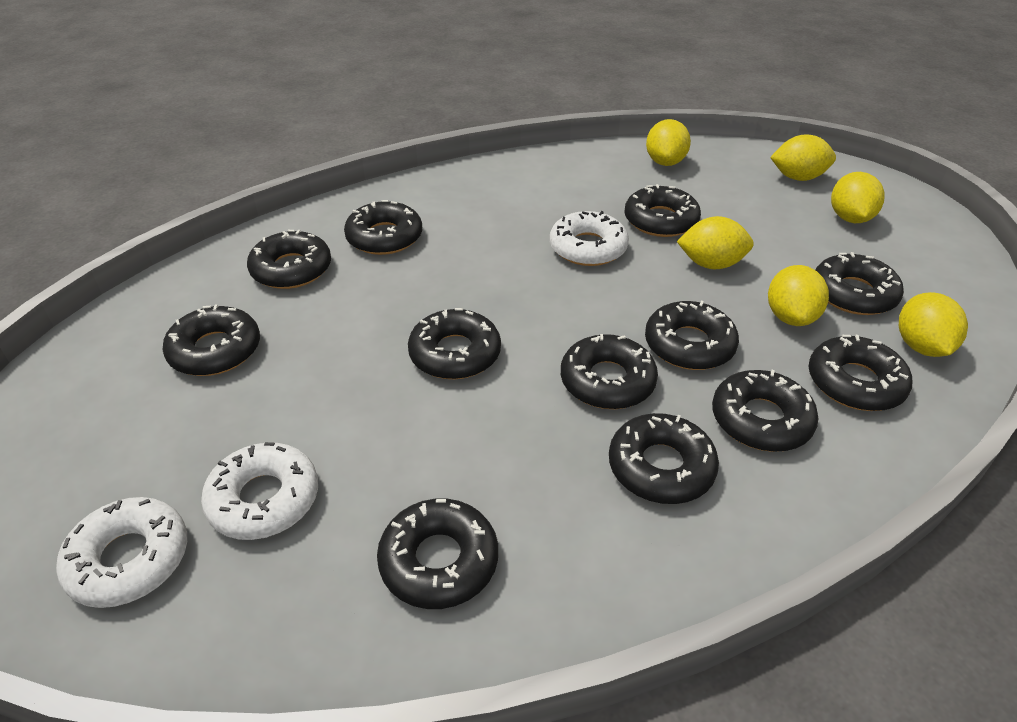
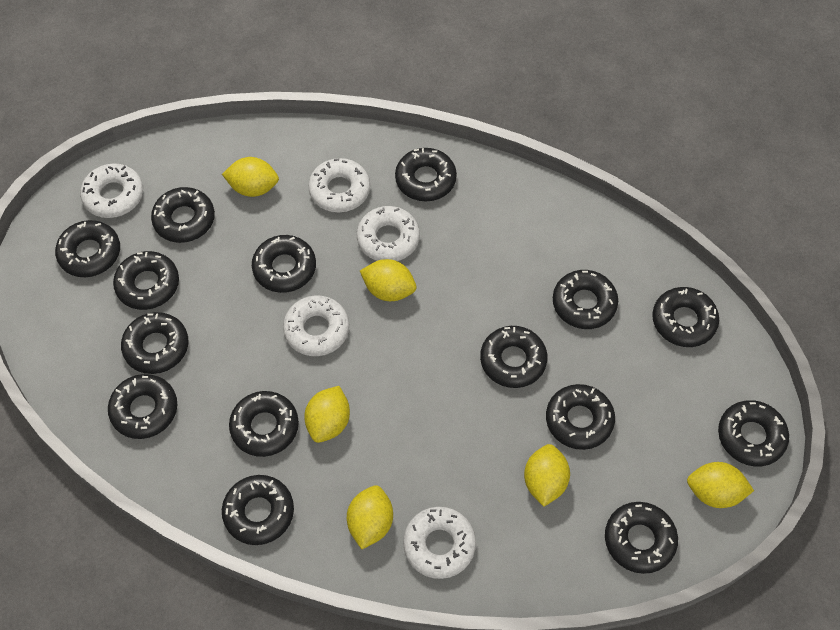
black donut: 12 -> 15
white donut: 3 -> 5

